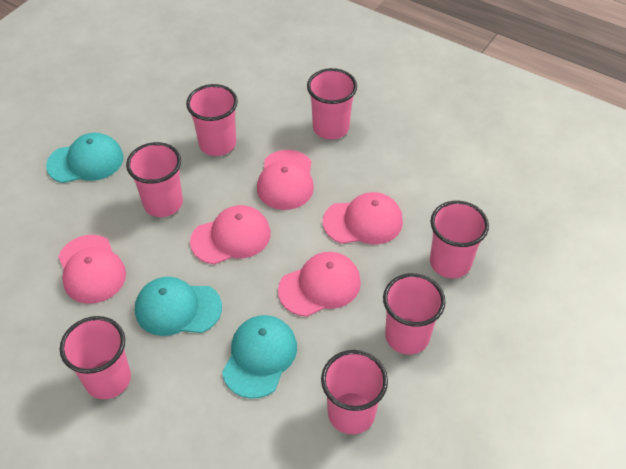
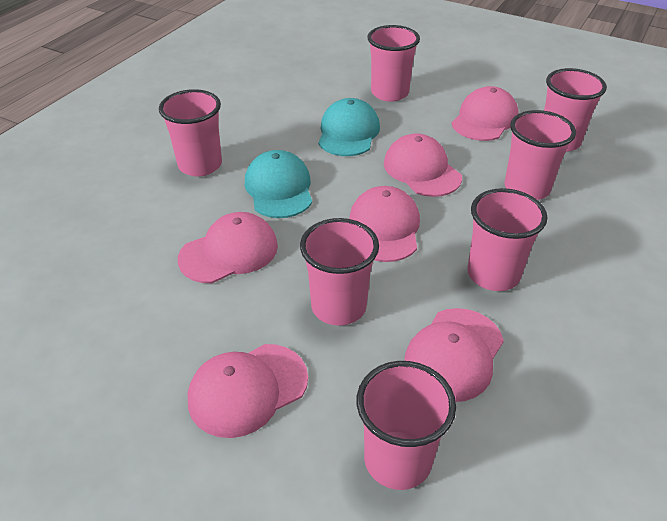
pink cap: 5 -> 6
turquoise cap: 3 -> 2

